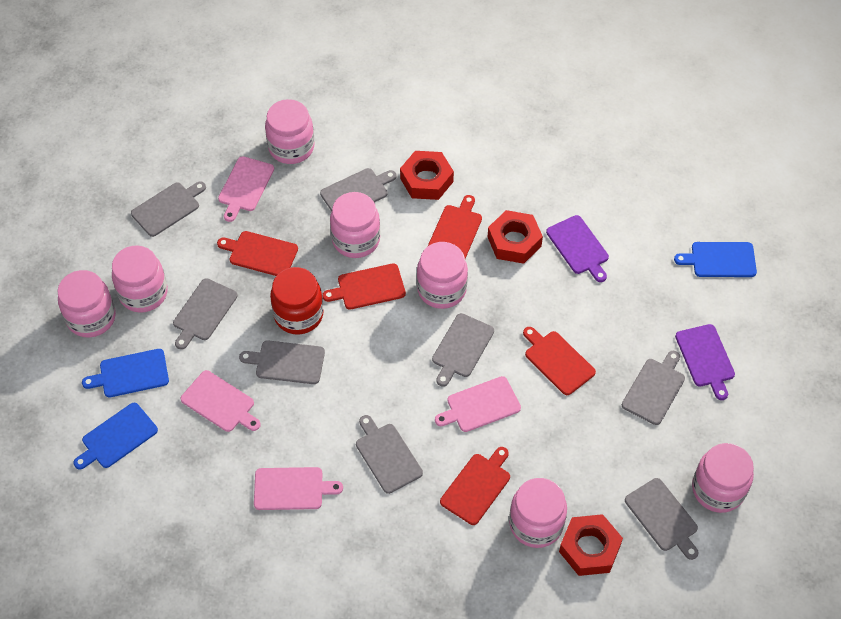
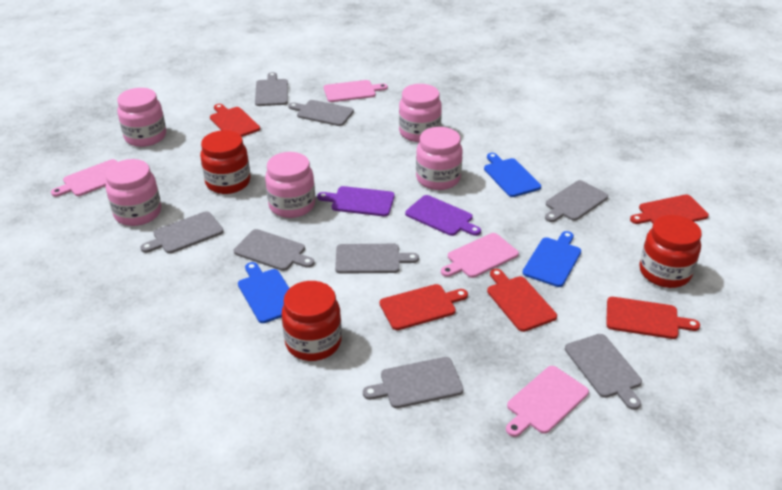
pink jar: 7 -> 5
red jar: 1 -> 3
red nut: 3 -> 0

